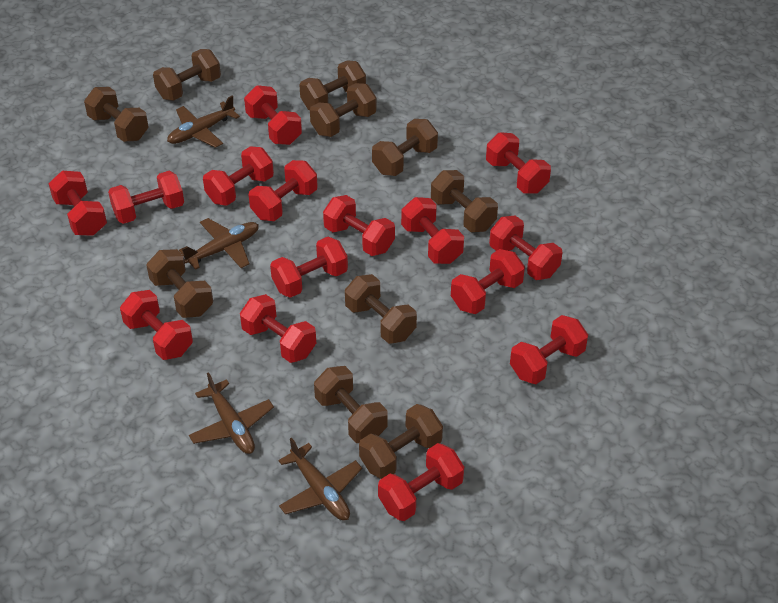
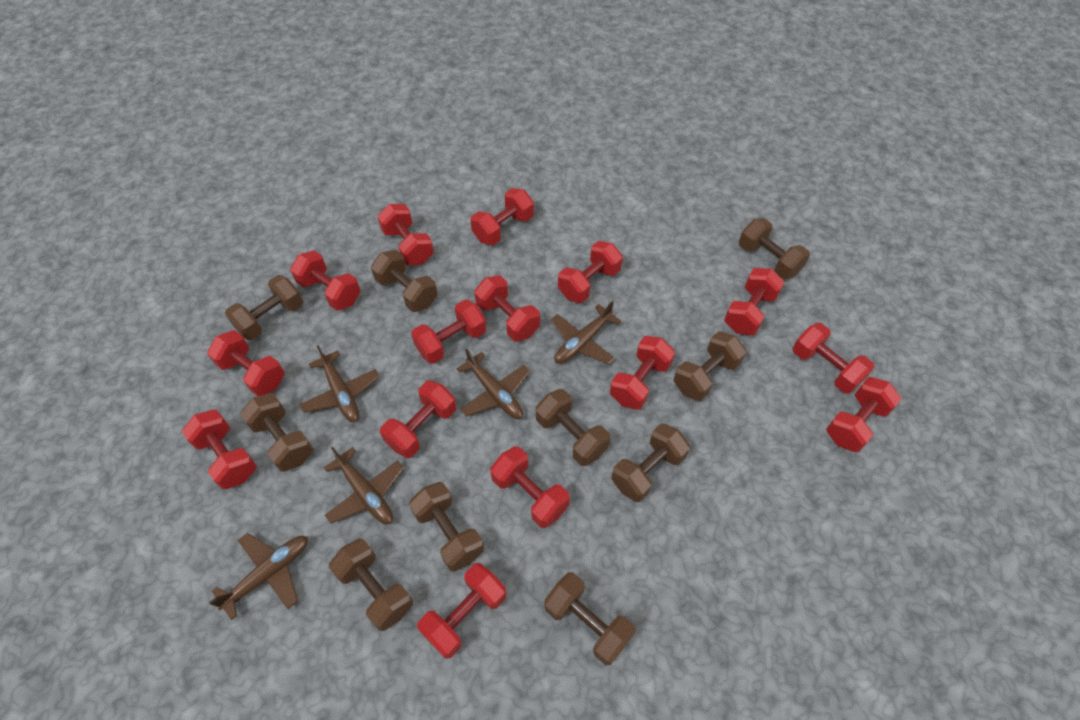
brown plane: 4 -> 5

